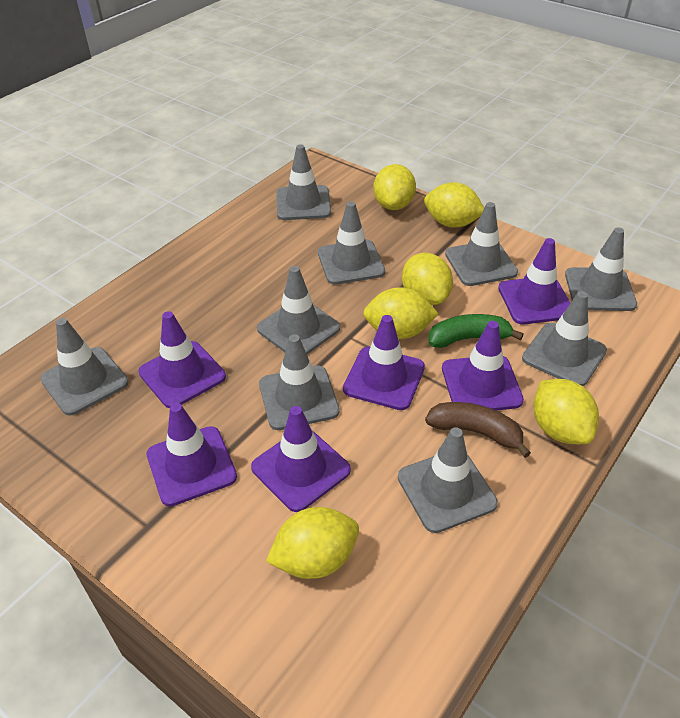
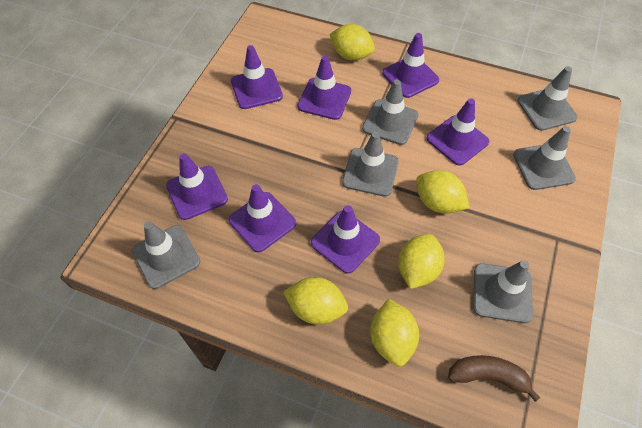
green banana: 1 -> 0
grey traffic cone: 9 -> 6
purple traffic cone: 6 -> 7
yellow lemon: 6 -> 5

